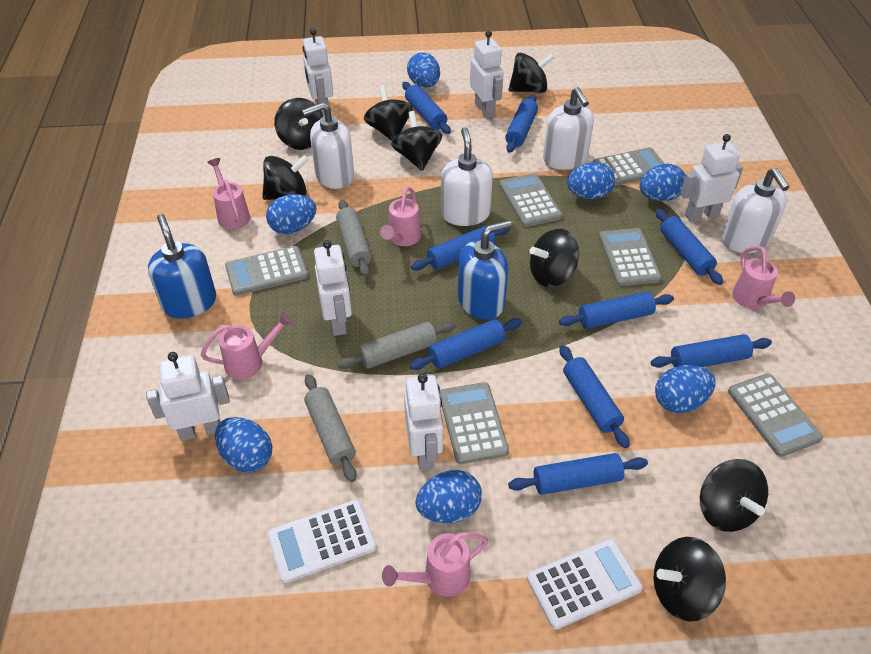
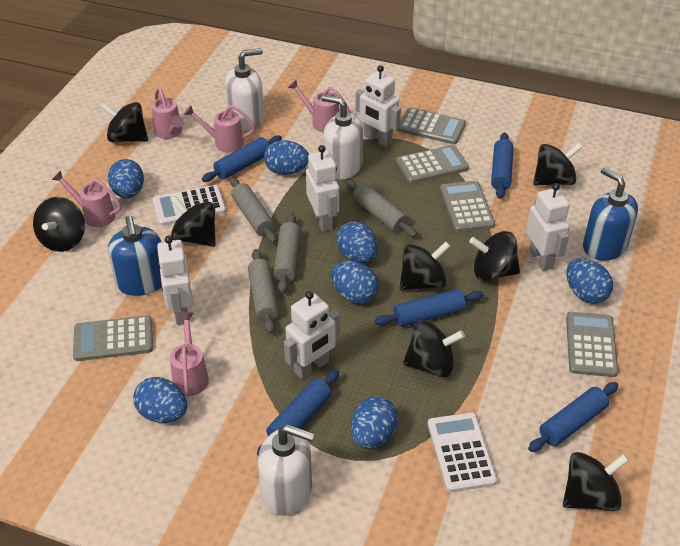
blue rolling pin: 9 -> 5
grey calculator: 6 -> 5
grey rolling pin: 3 -> 4
white robot: 6 -> 5
white soap dispenser: 4 -> 3

